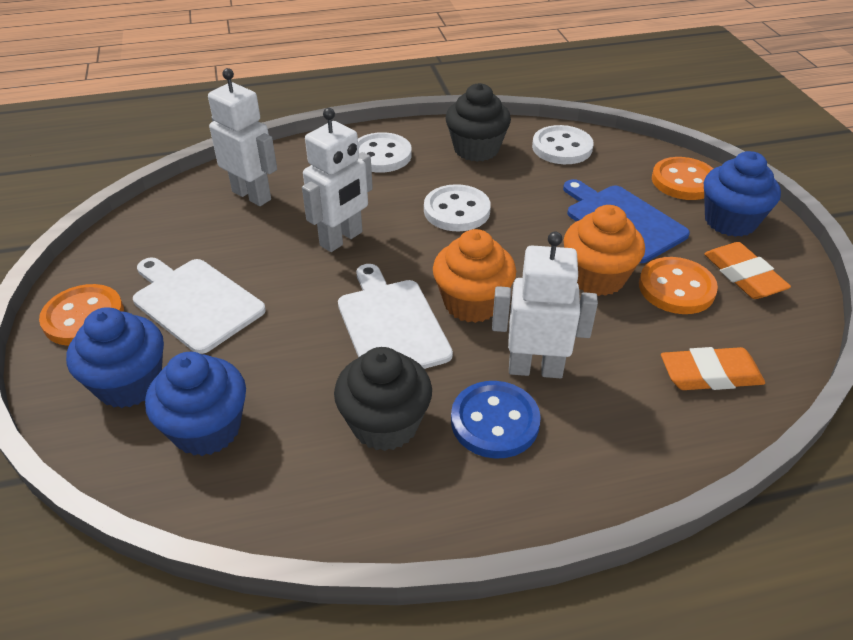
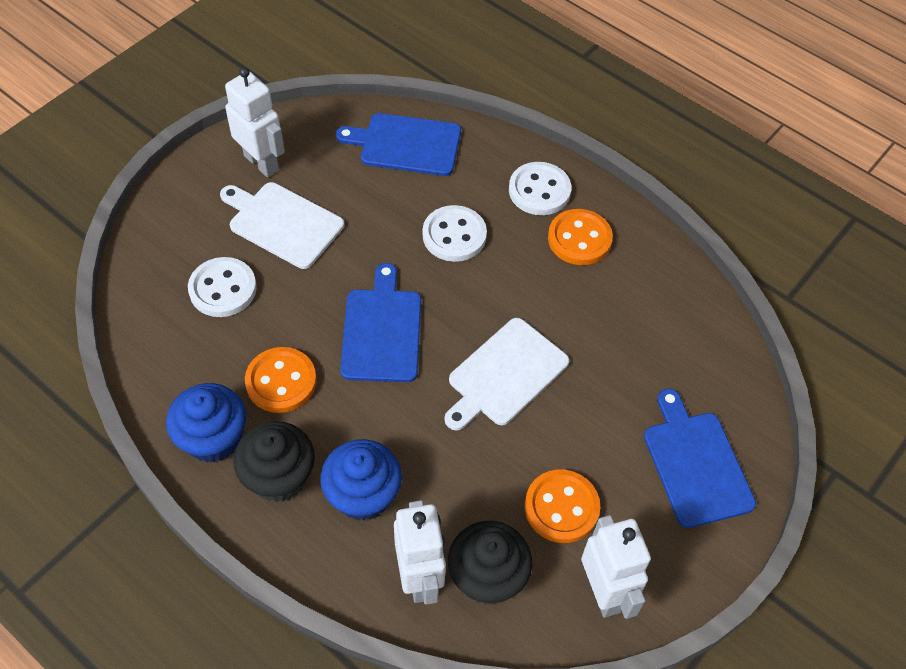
blue button: 1 -> 0
blue cupcake: 3 -> 2
blue cutting board: 1 -> 3
orange cupcake: 2 -> 0
orange eraser: 2 -> 0

